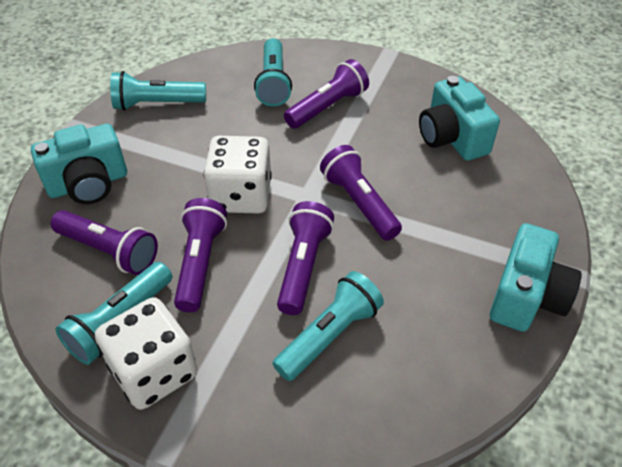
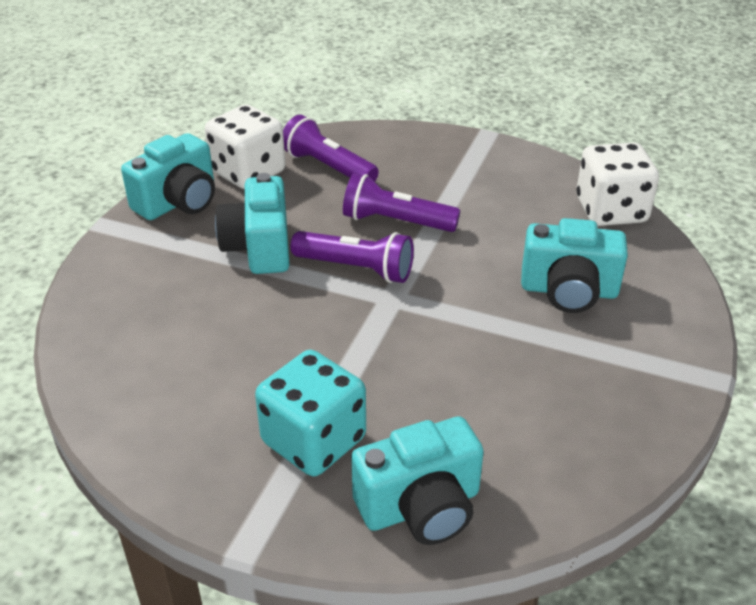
purple flashlight: 5 -> 3
turquoise camera: 3 -> 4
turquoise dice: 0 -> 1
turquoise flashlight: 4 -> 0

